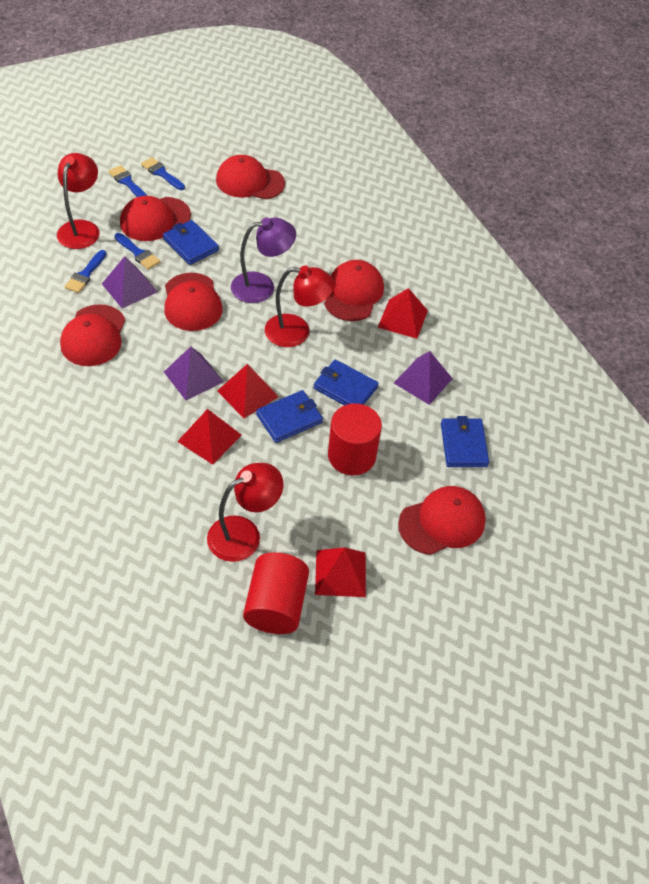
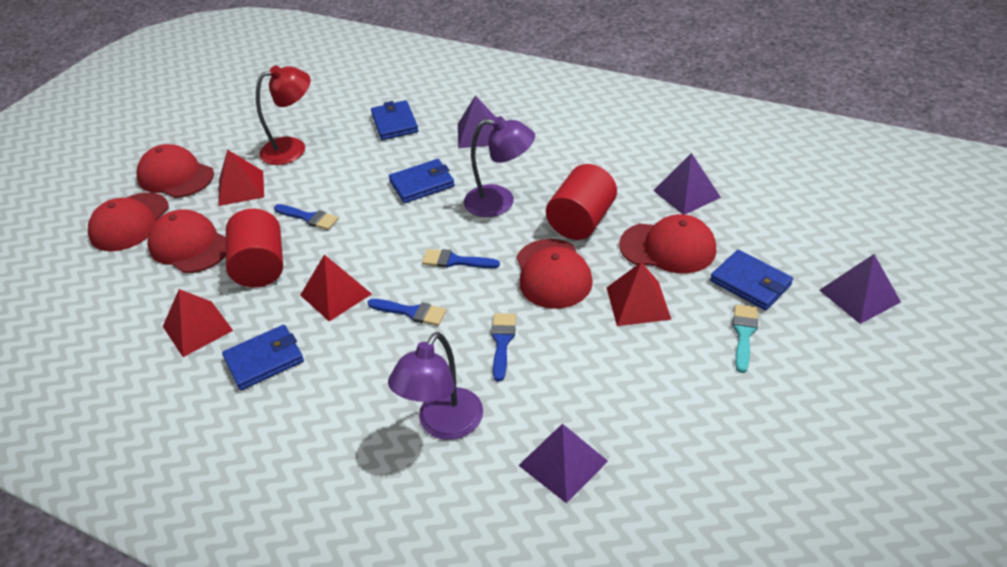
purple lamp: 1 -> 2
purple pyramid: 3 -> 4
red cap: 6 -> 5
red lamp: 3 -> 1
turquoise brush: 0 -> 1

